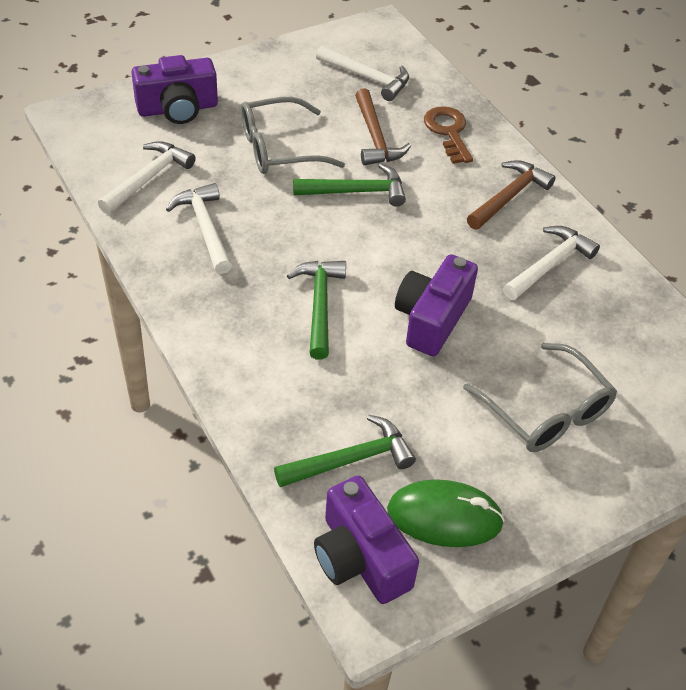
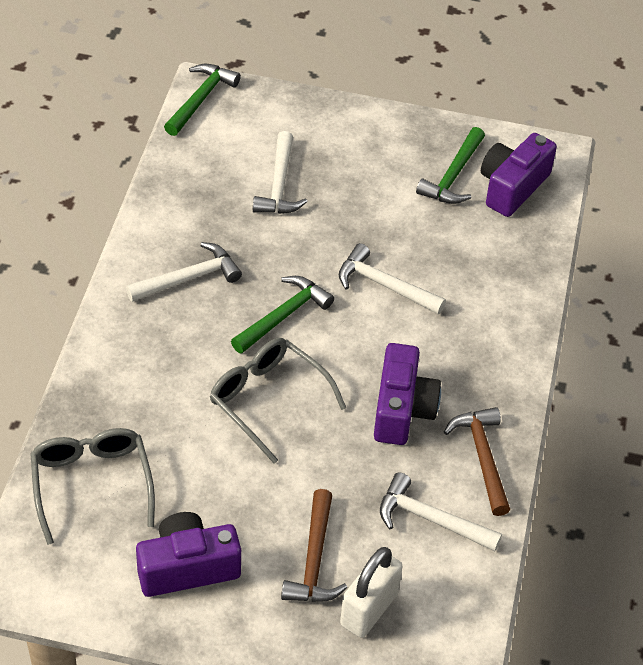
brown key: 1 -> 0
green mouse: 1 -> 0
white padlock: 0 -> 1

